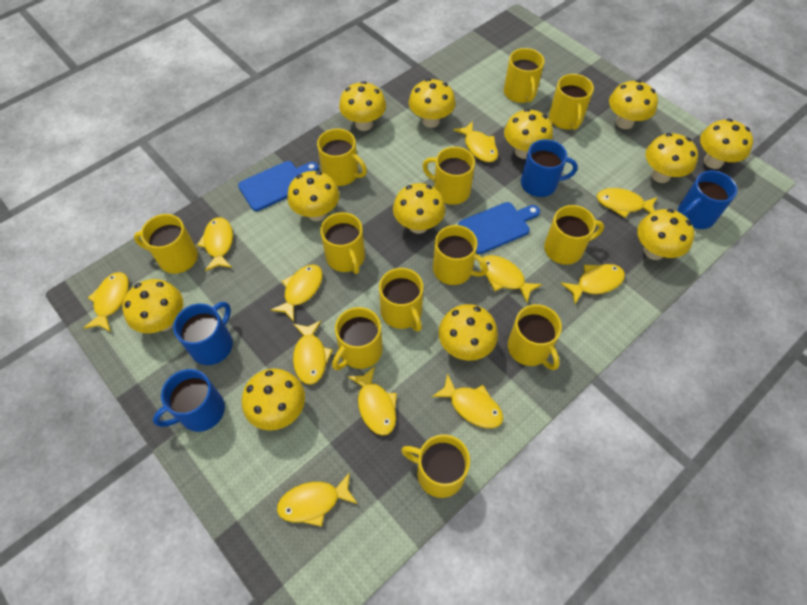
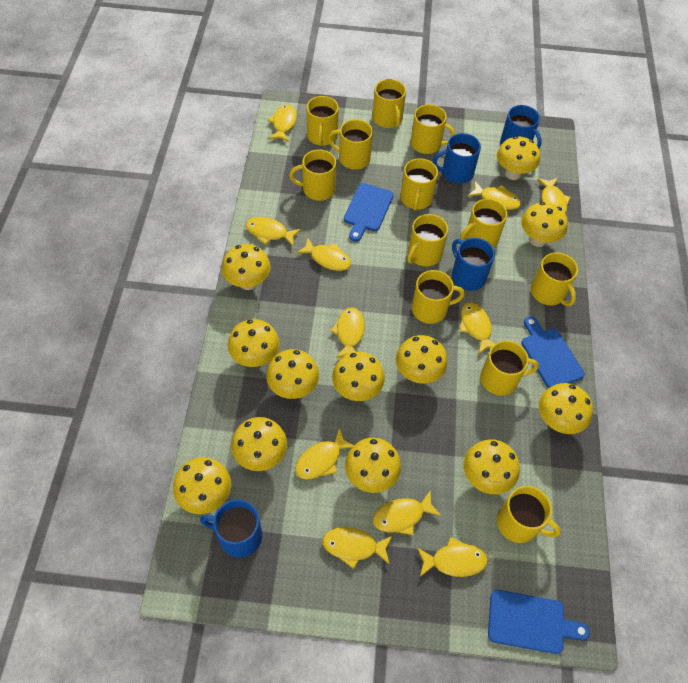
blue cutting board: 2 -> 3

